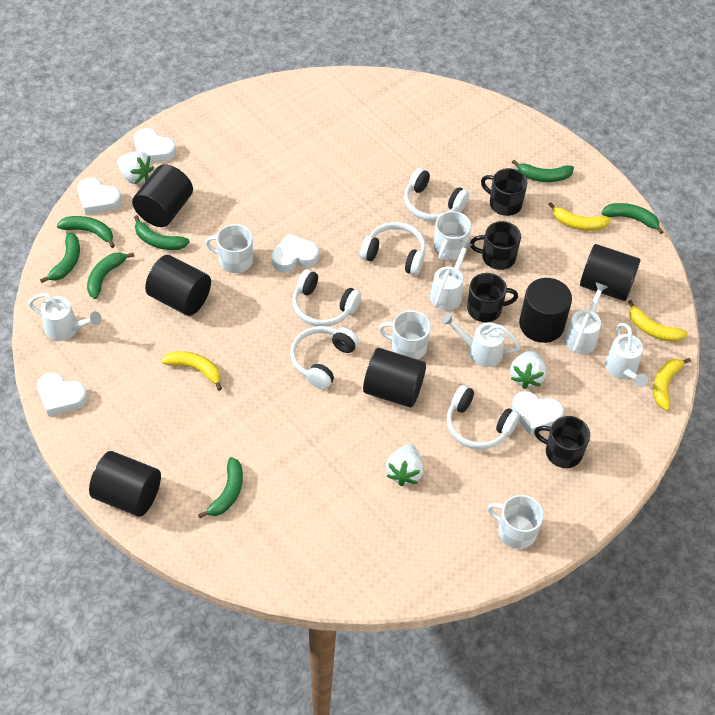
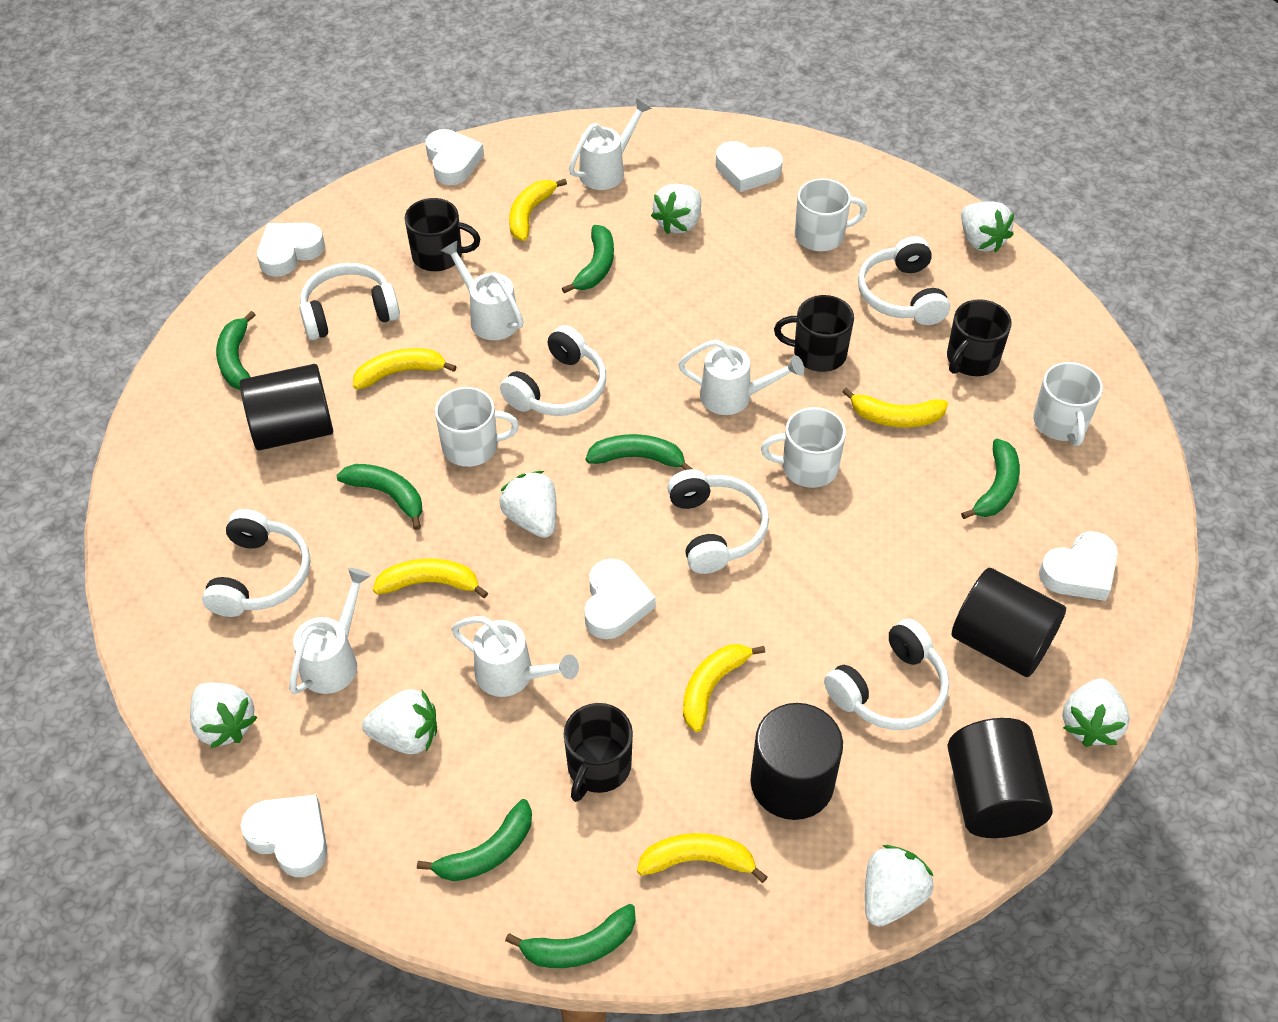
black cylinder: 6 -> 4
white headphones: 5 -> 6
white heart: 5 -> 6
white strawberry: 3 -> 7
yellow banana: 4 -> 6

